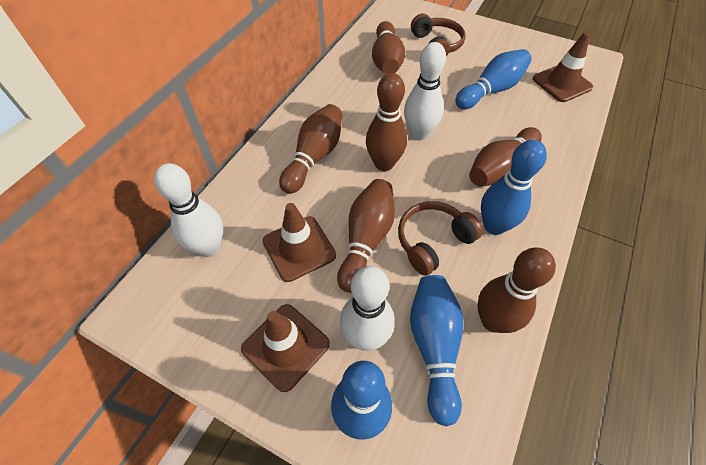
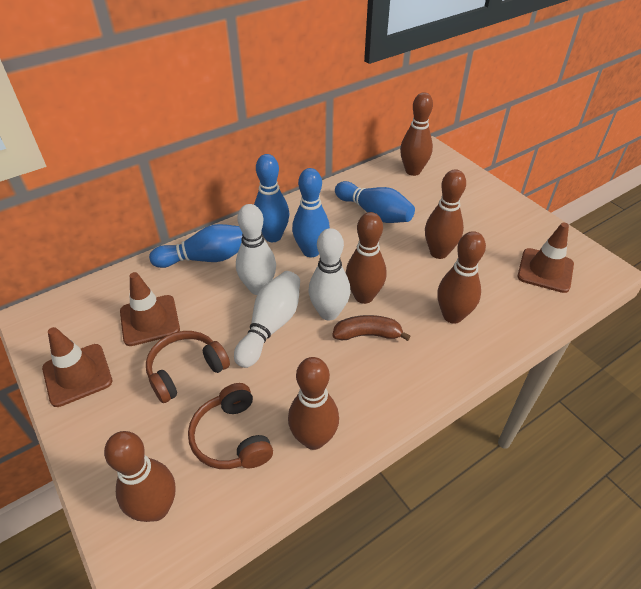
brown banana: 0 -> 1

